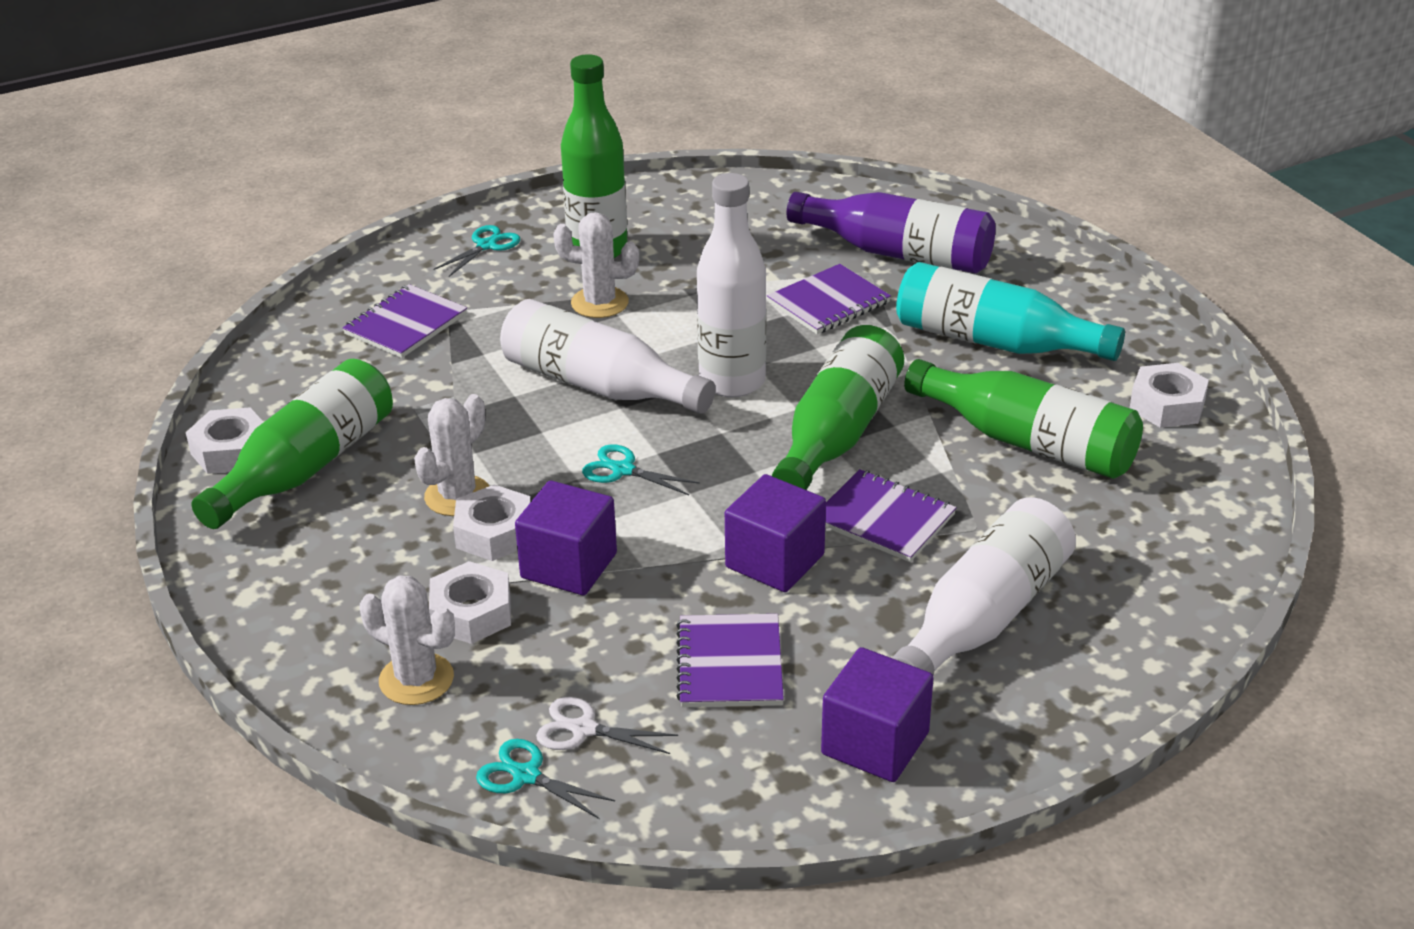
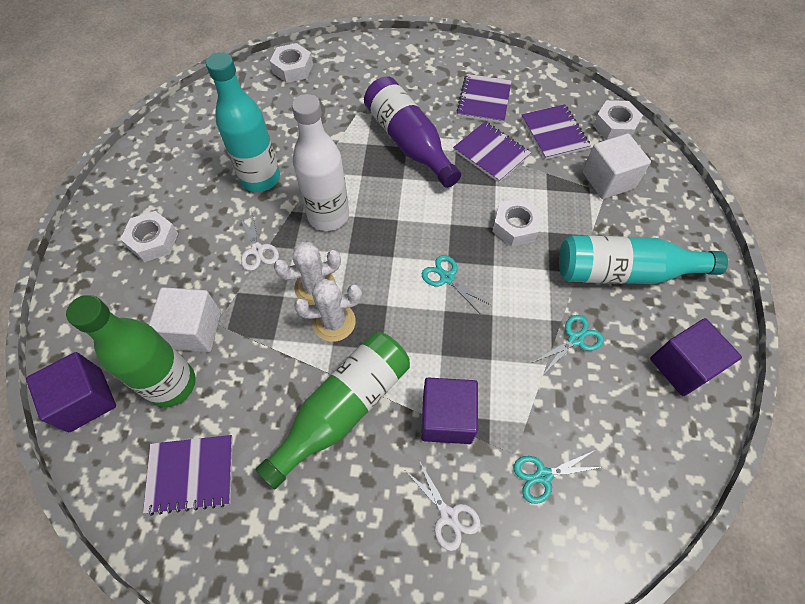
green bottle: 4 -> 2
turquoise bottle: 1 -> 2
white bottle: 3 -> 1
white cactus: 3 -> 2
white cube: 0 -> 2
white scissors: 1 -> 2

